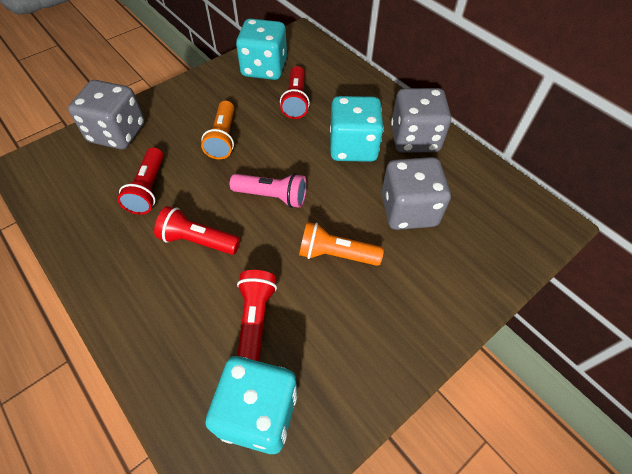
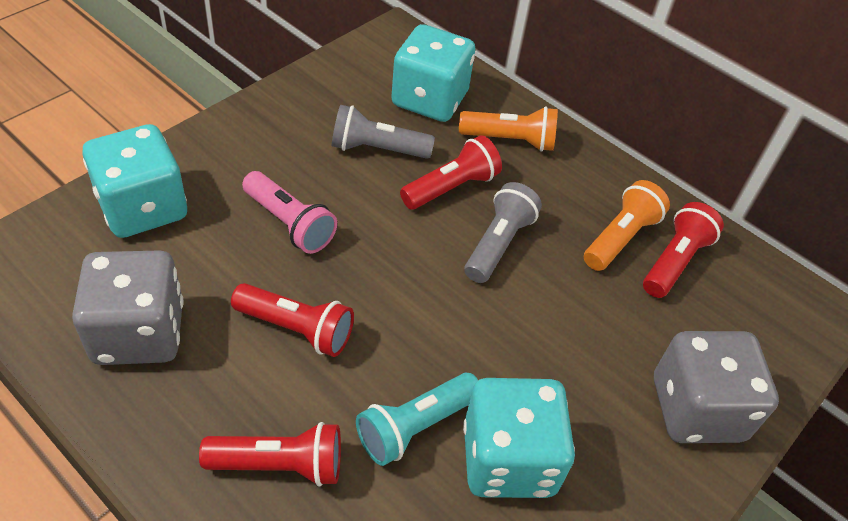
grey dice: 3 -> 2
grey flashlight: 0 -> 2
turquoise flashlight: 0 -> 1

